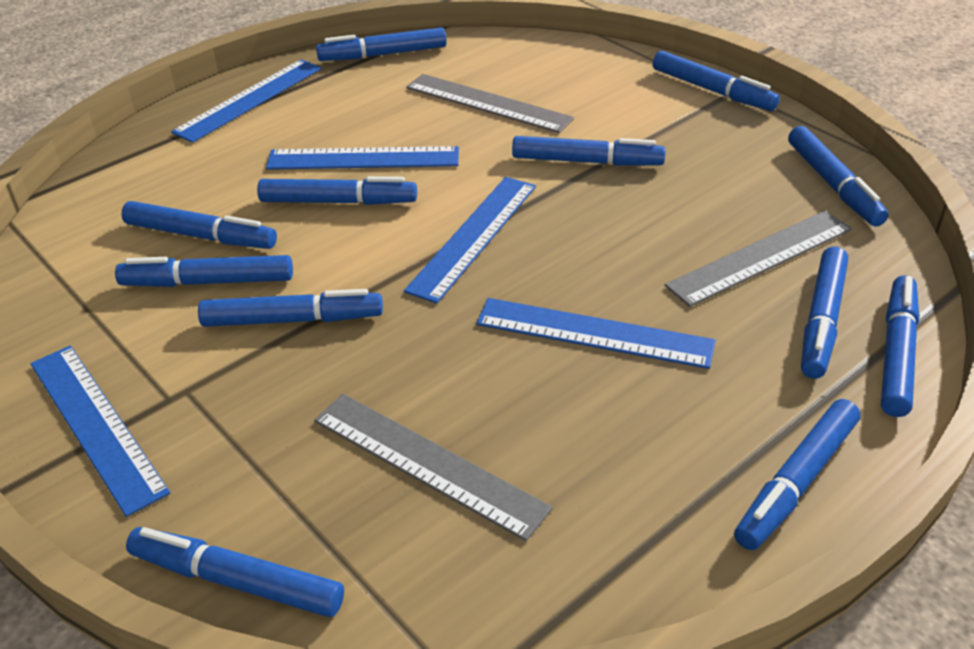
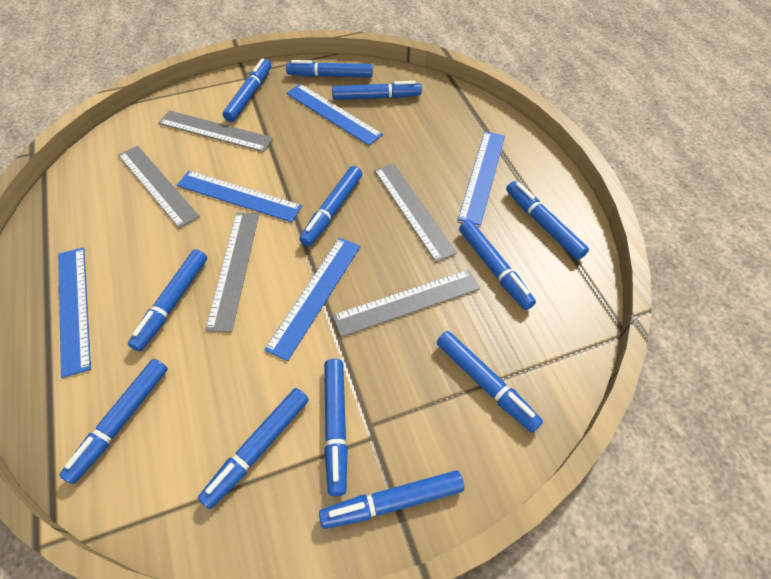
grey ruler: 3 -> 5

